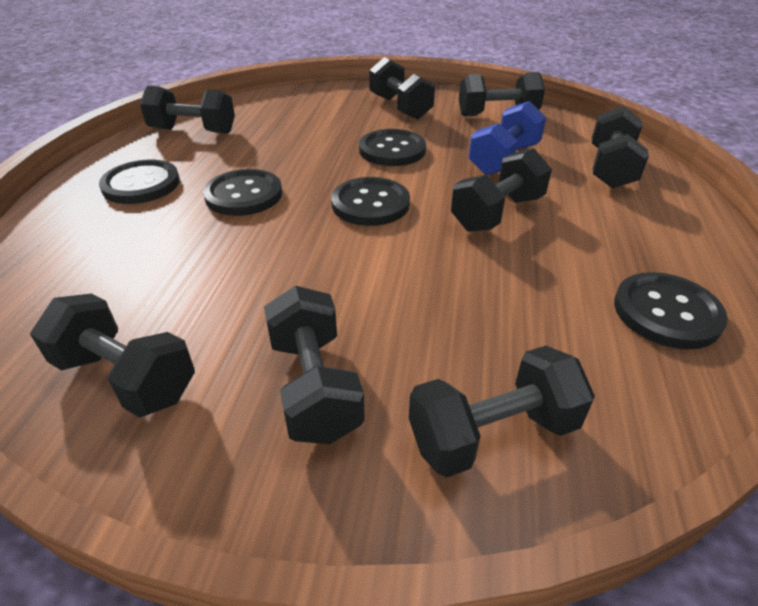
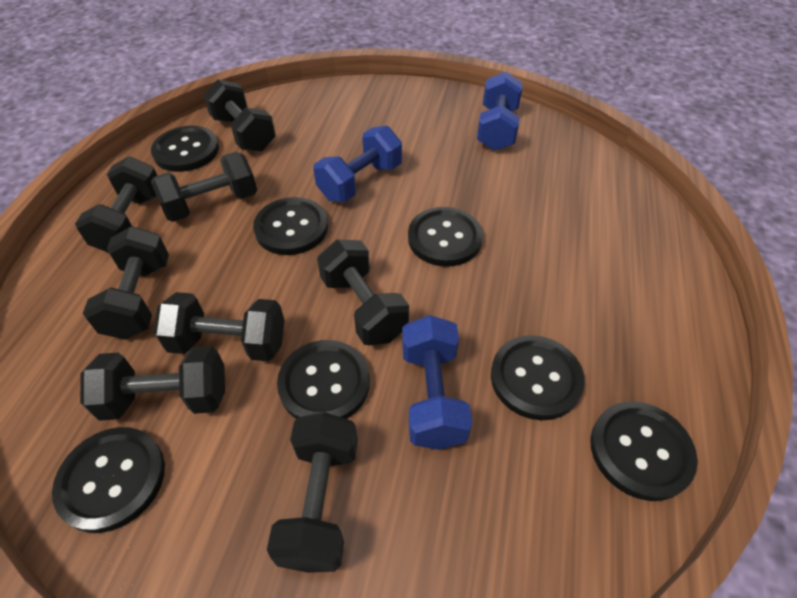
black button: 5 -> 7
blue dumbbell: 1 -> 3

